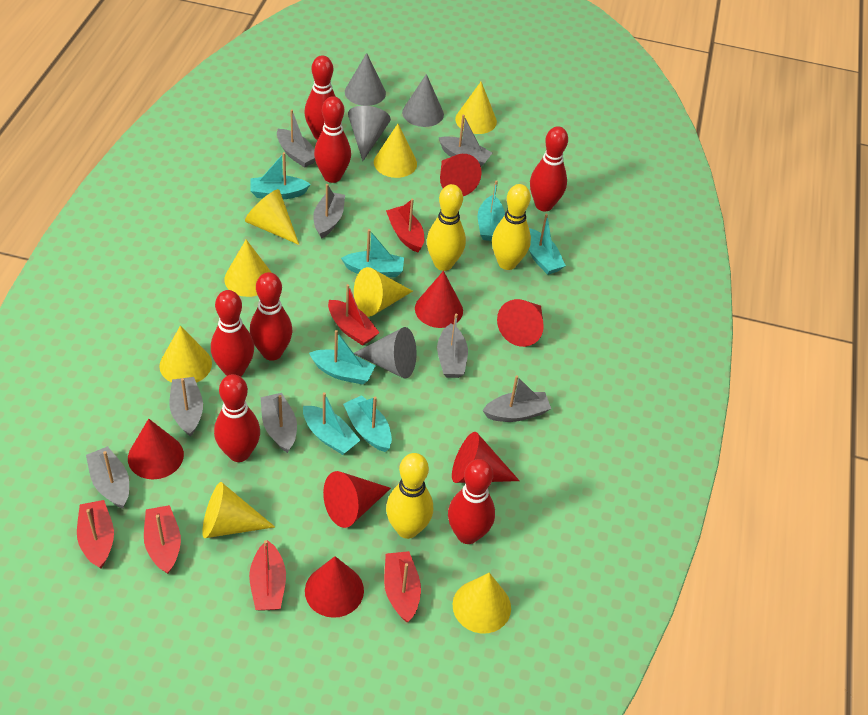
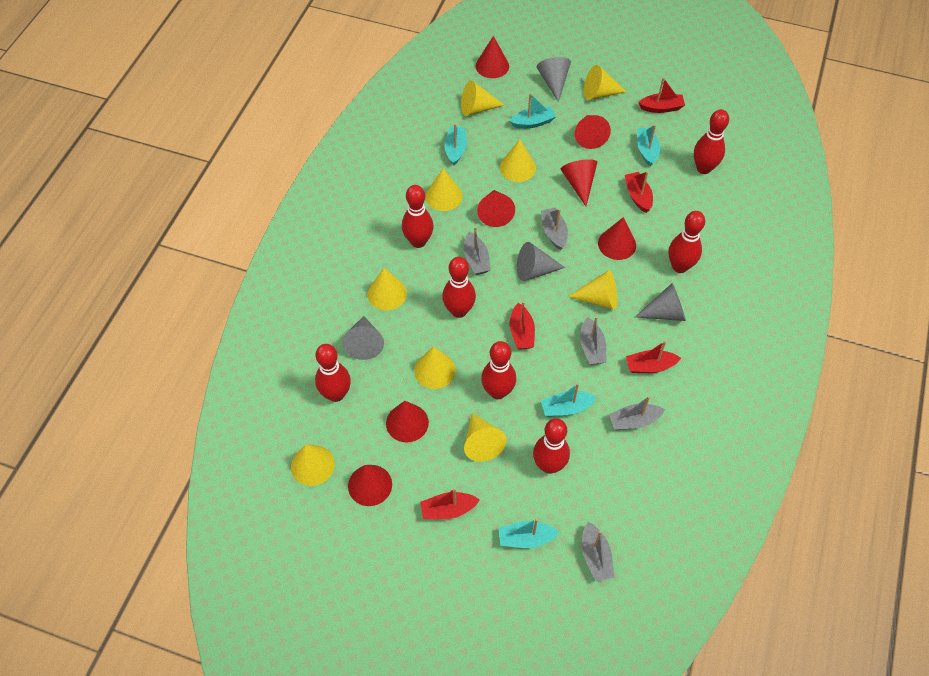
grey boat: 8 -> 5
red boat: 6 -> 5
turquoise boat: 7 -> 5
yellow bowling pin: 3 -> 0
yellow cone: 8 -> 9

